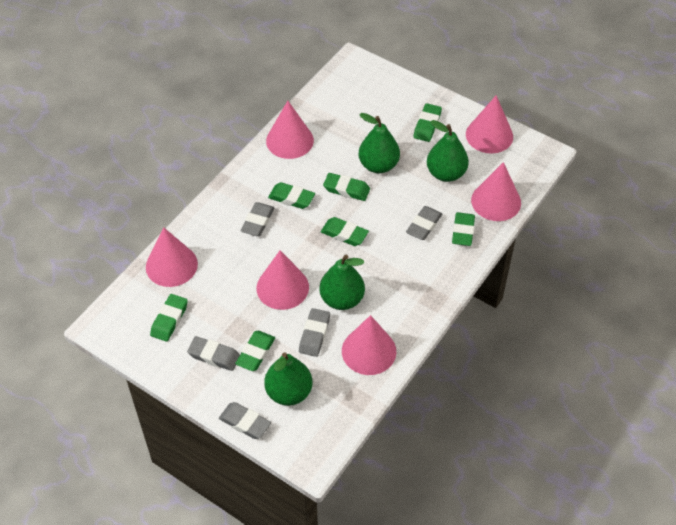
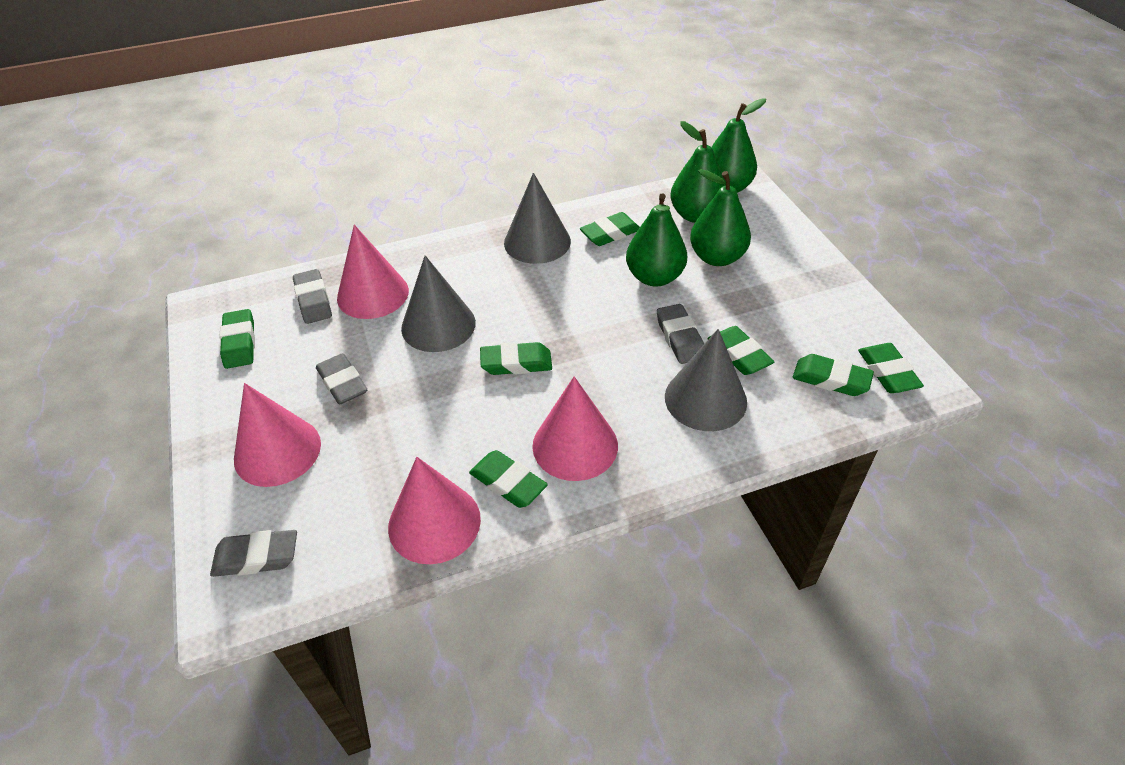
grey cone: 0 -> 3
grey eraser: 5 -> 4
pink cone: 6 -> 4

